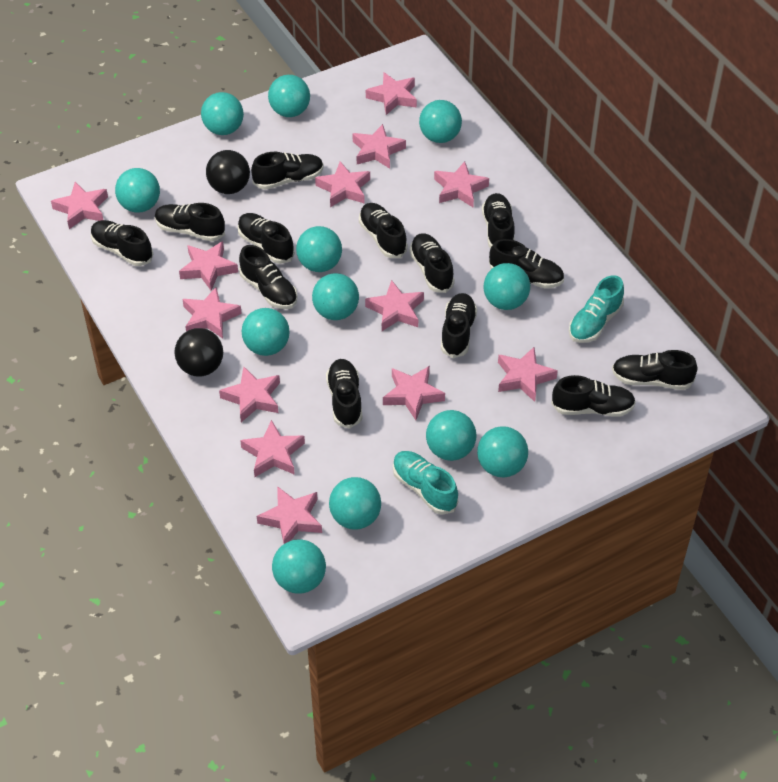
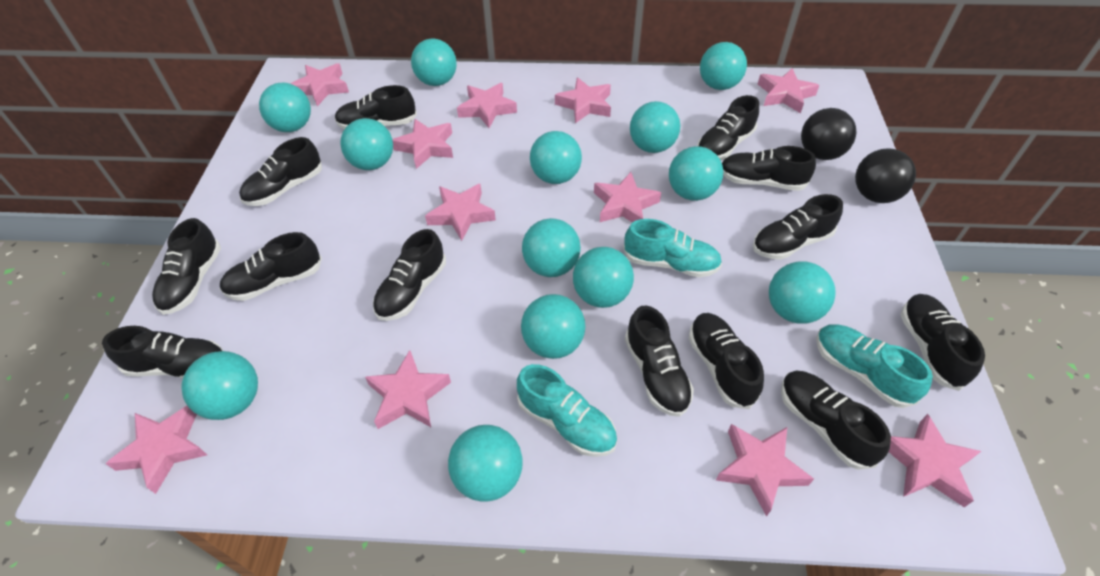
pink star: 13 -> 11
turquoise ball: 12 -> 13
turquoise shoe: 2 -> 3

